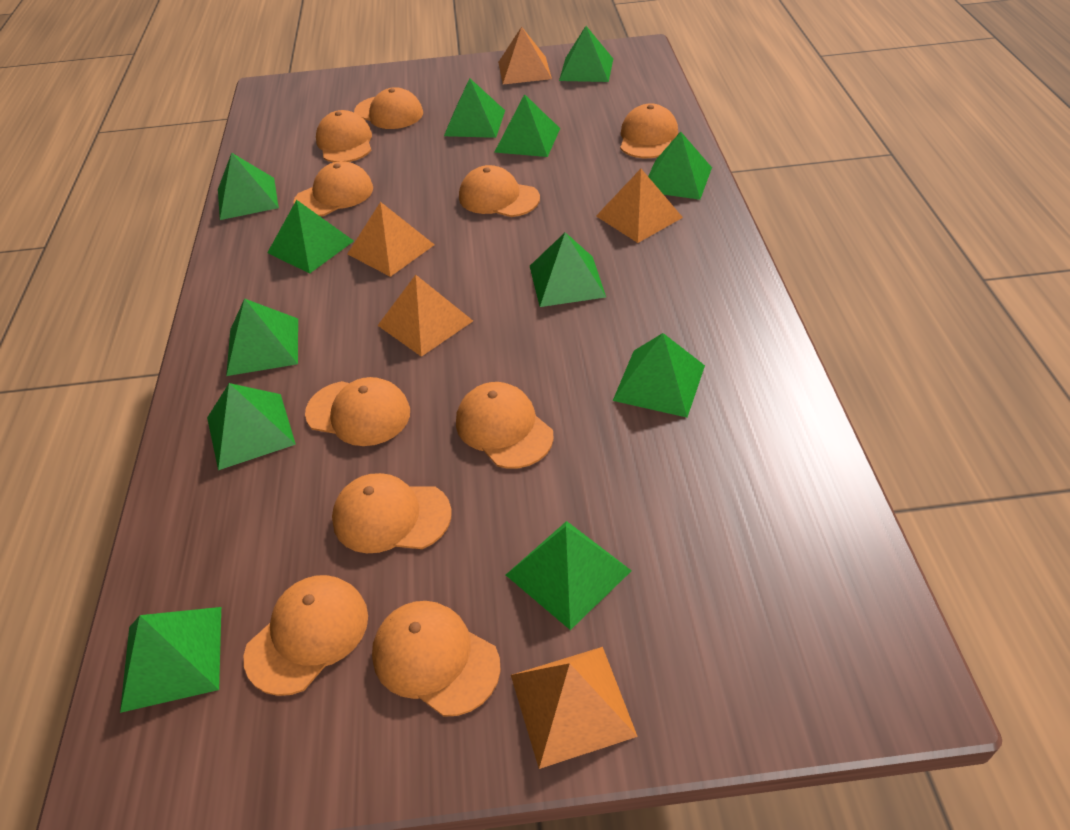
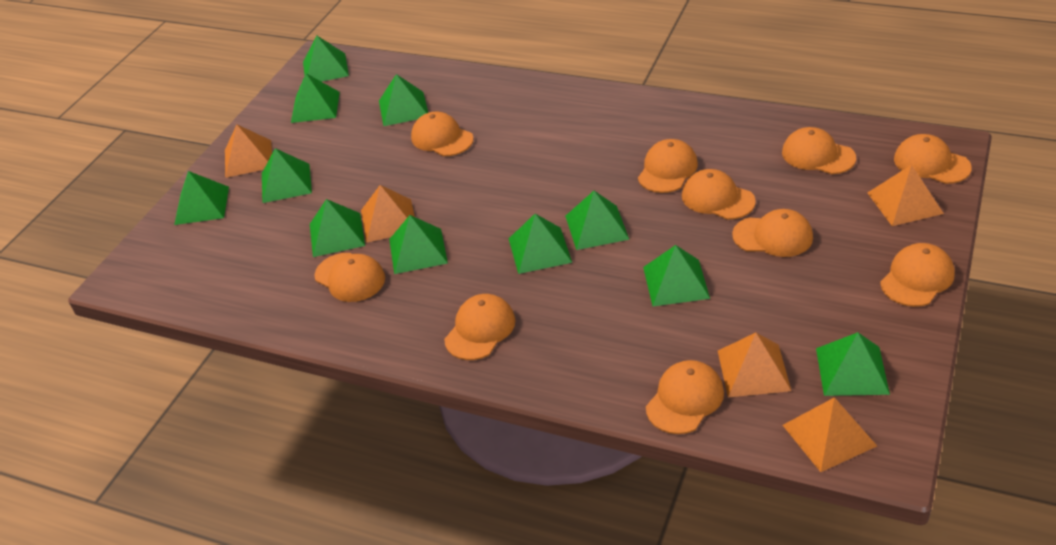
green pyramid: 12 -> 11

